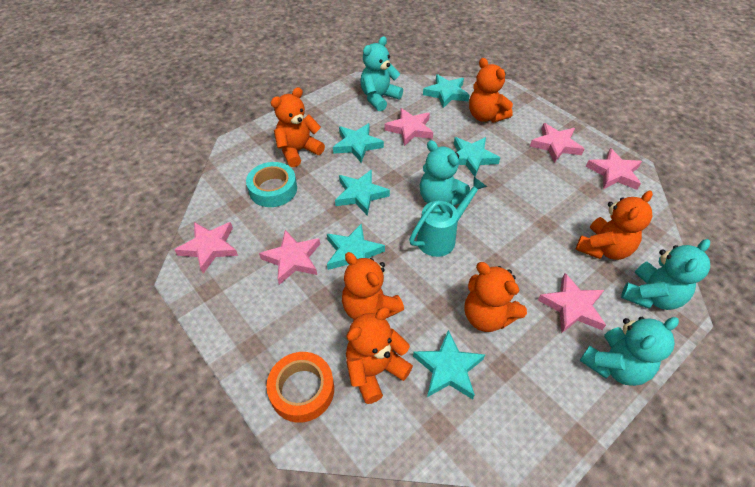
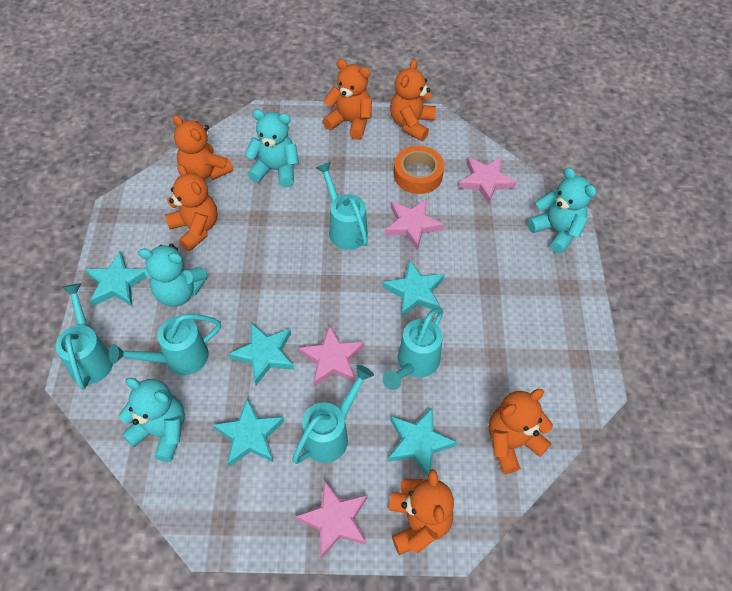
pink star: 6 -> 4
turquoise star: 6 -> 5
turquoise tape: 1 -> 0
turquoise watering can: 1 -> 5

